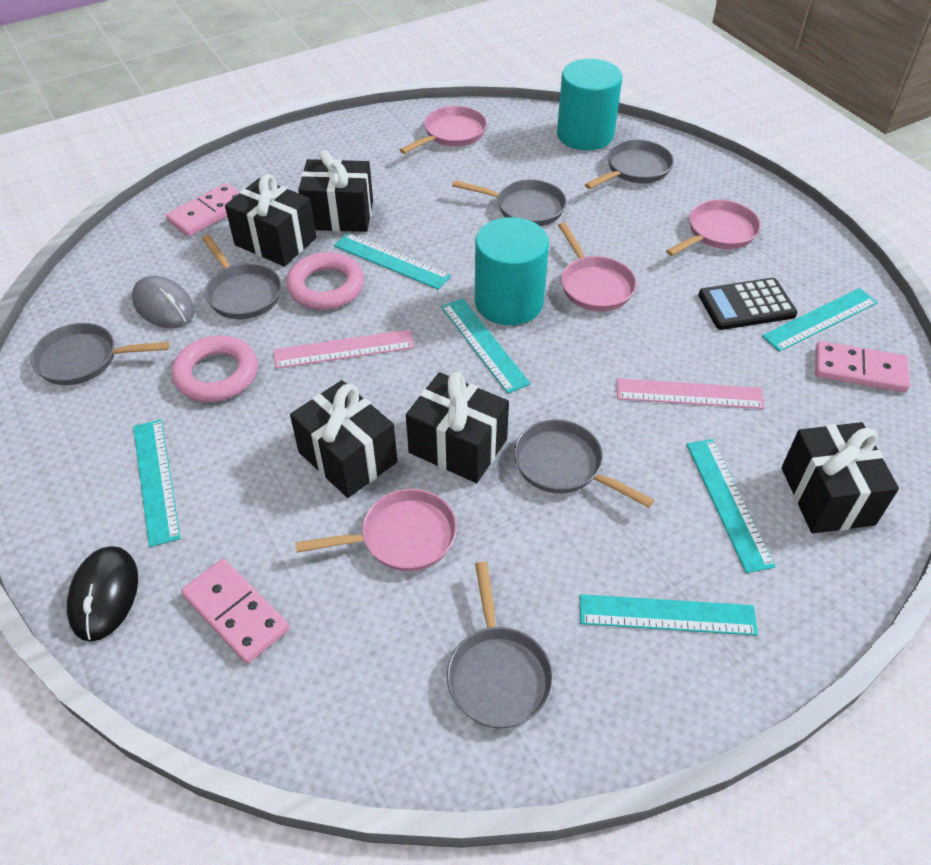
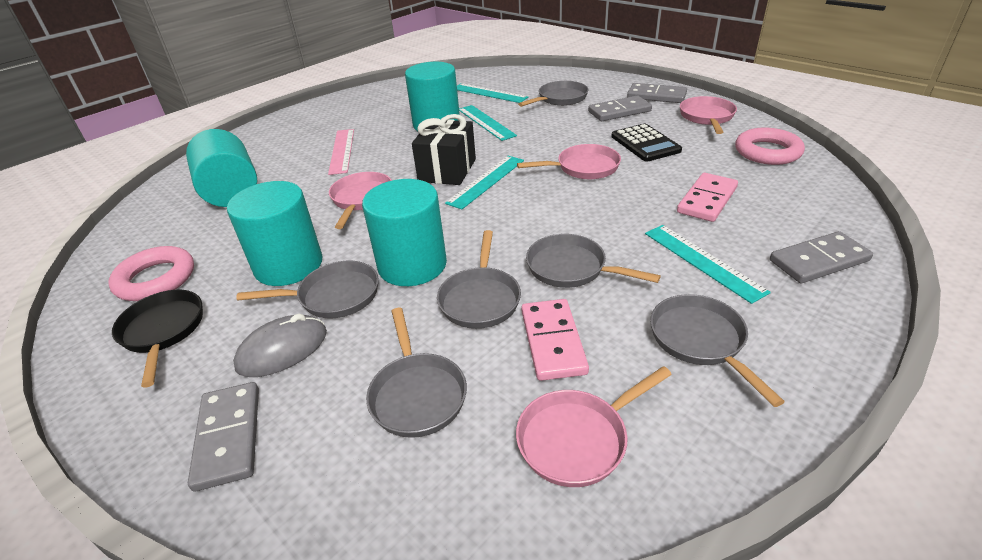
black gift: 5 -> 1
black mouse: 1 -> 0
black pan: 0 -> 1
grey domino: 0 -> 4
pink domino: 3 -> 2
pink ruler: 2 -> 1
turquoise cylinder: 2 -> 4
turquoise ruler: 6 -> 4

